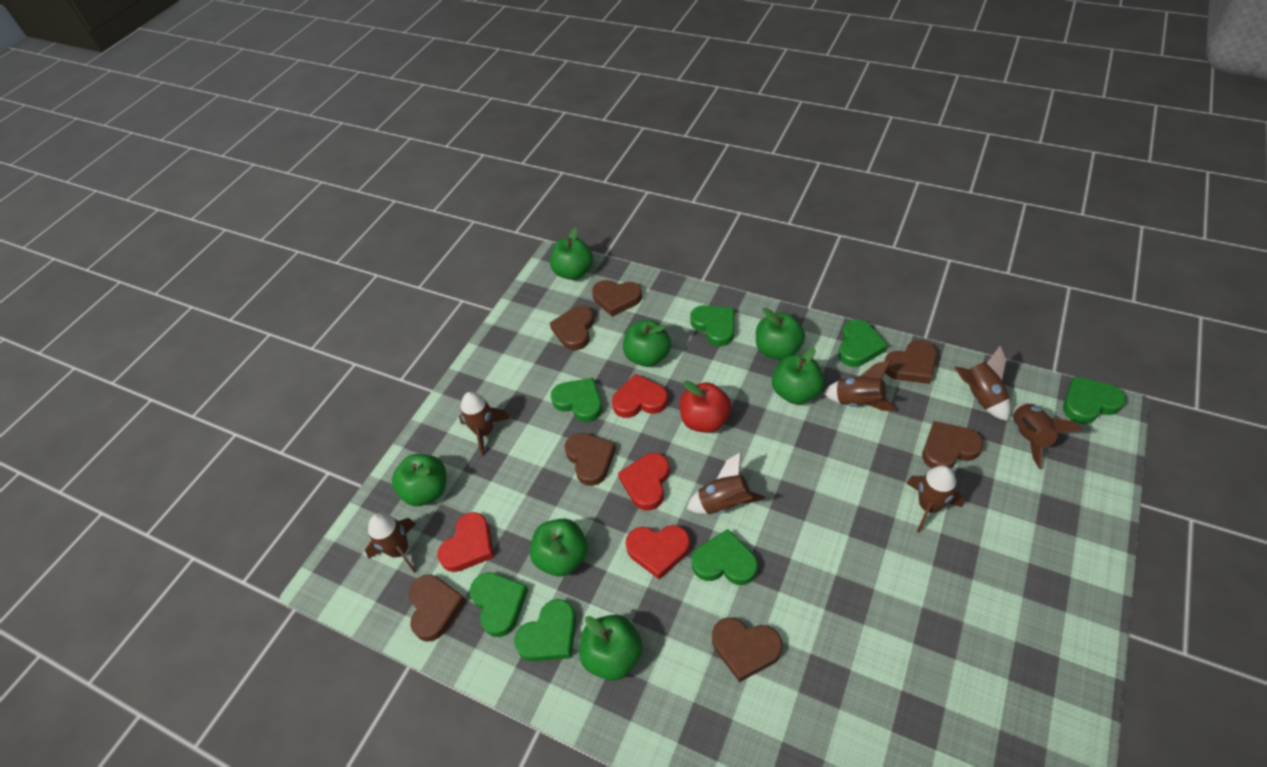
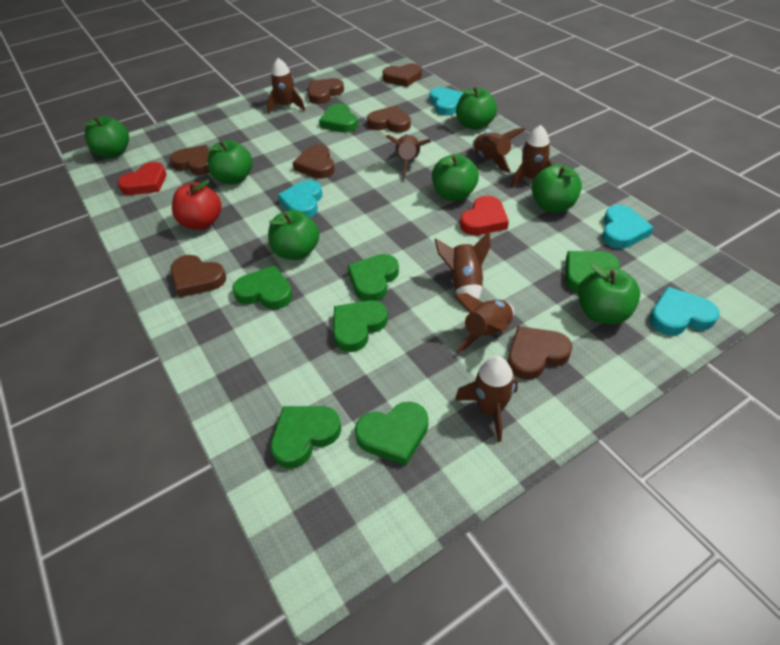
red heart: 4 -> 2
turquoise heart: 0 -> 4

